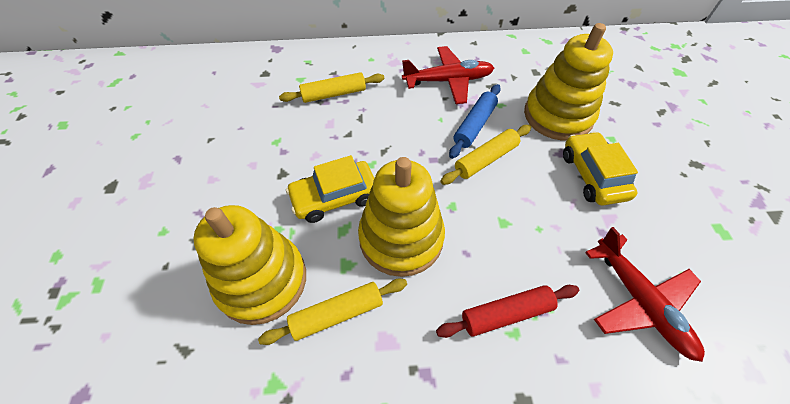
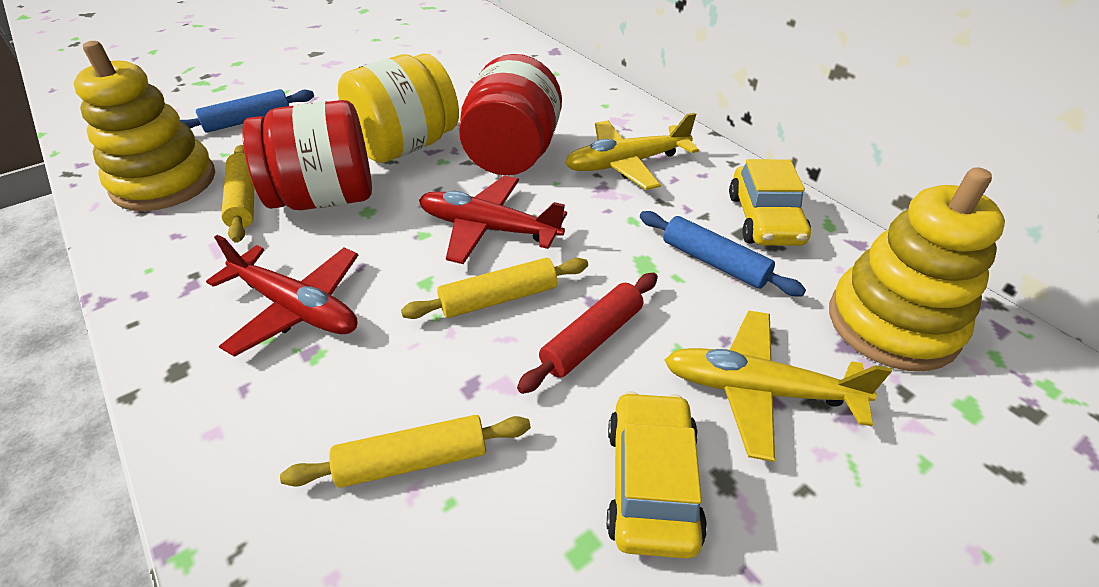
blue rolling pin: 1 -> 2
red jar: 0 -> 2
yellow jar: 0 -> 1
yellow plane: 0 -> 2
yellow stacking toy: 3 -> 2

